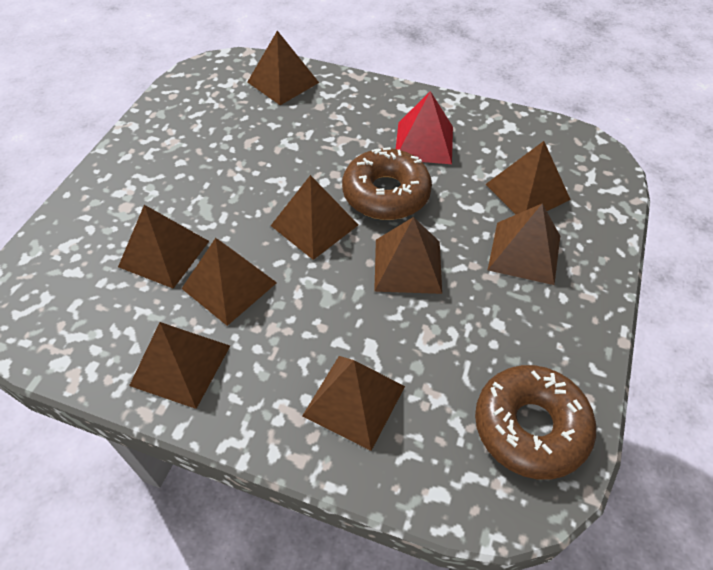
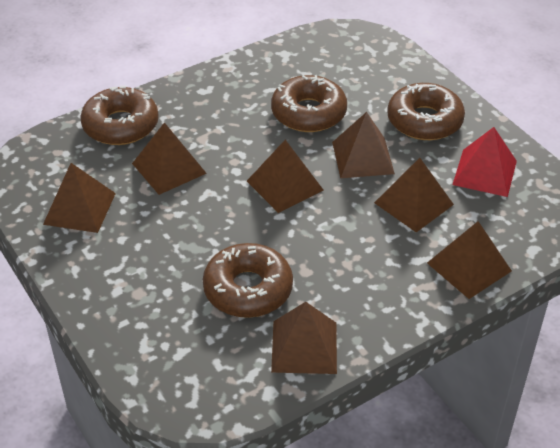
brown donut: 2 -> 4
brown pyramid: 9 -> 7

